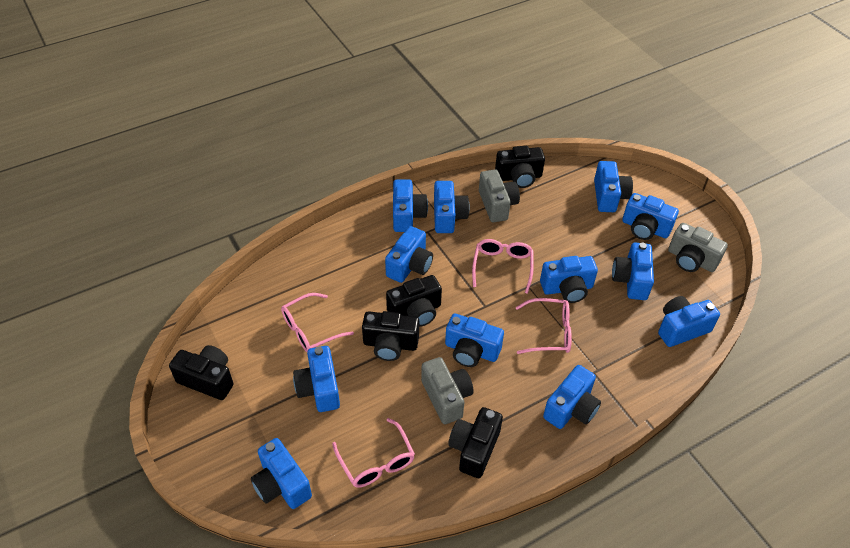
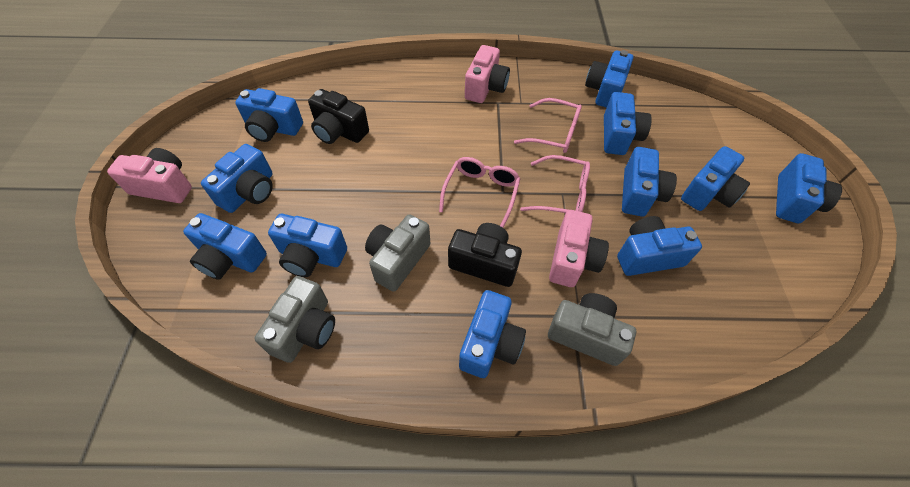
black camera: 5 -> 2
blue camera: 12 -> 11
pink camera: 0 -> 3
pink glasses: 4 -> 3

